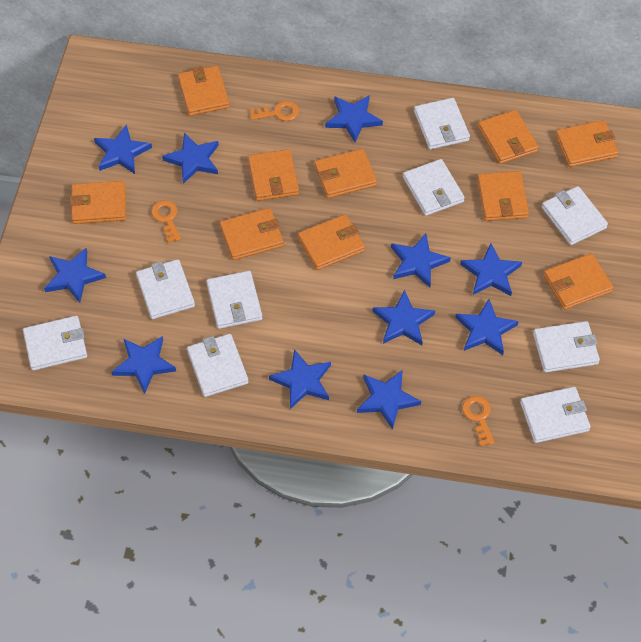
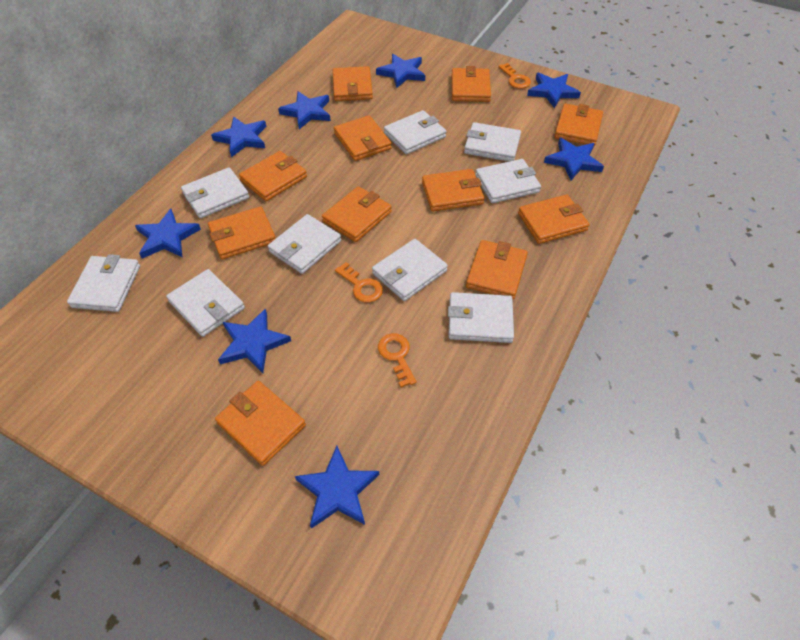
blue star: 11 -> 8
orange wallet: 10 -> 11

